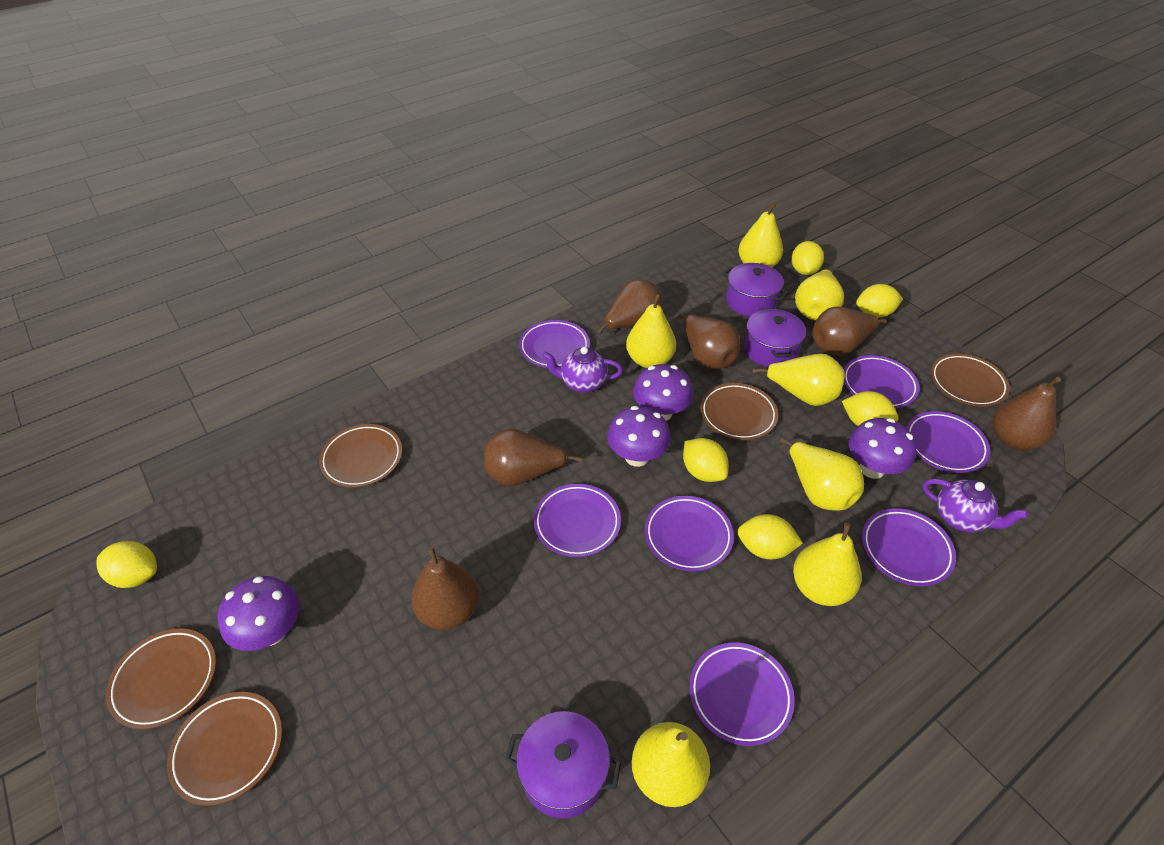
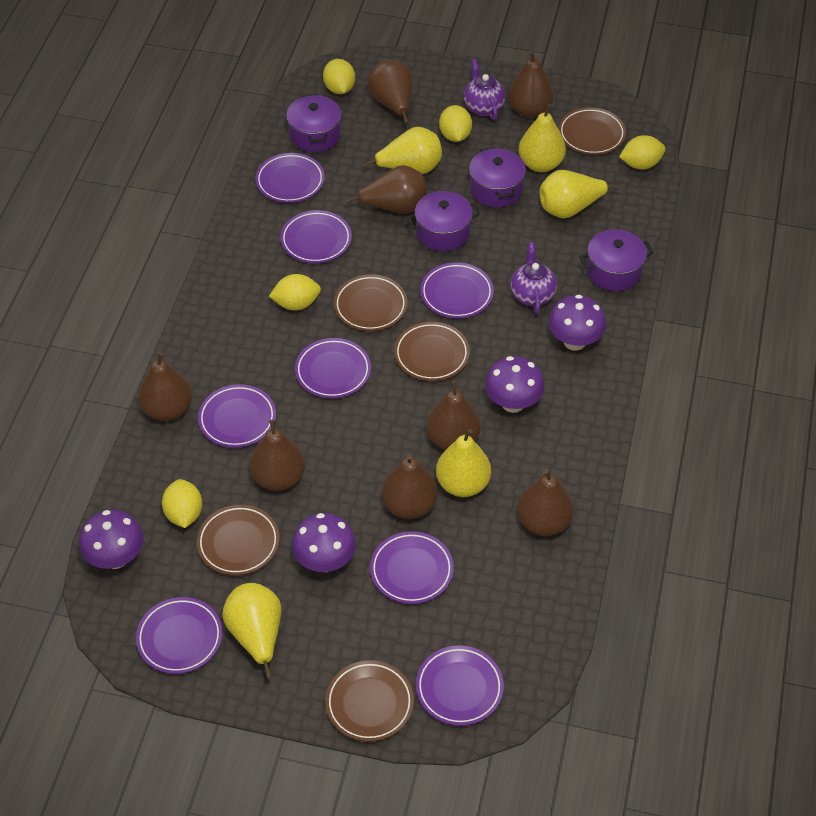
brown pear: 6 -> 8
purple plate: 7 -> 8
purple pot: 3 -> 4
yellow lemon: 6 -> 5
yellow pear: 7 -> 5

